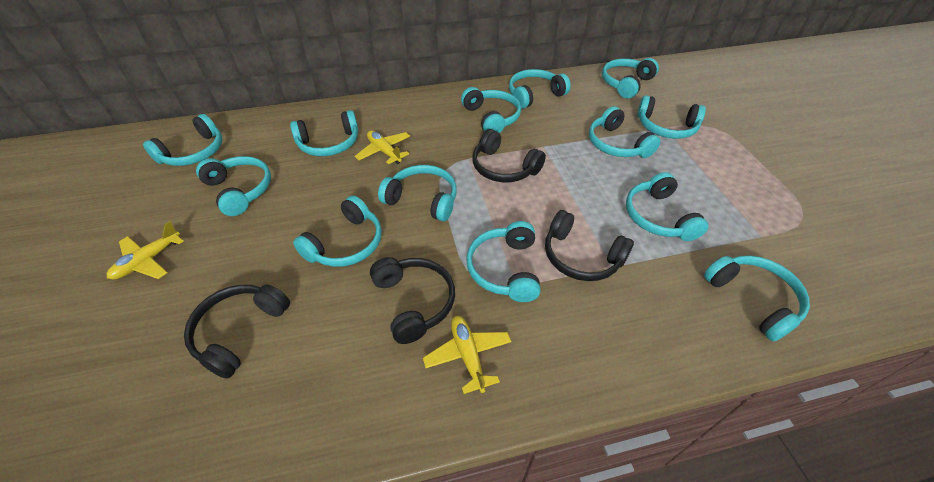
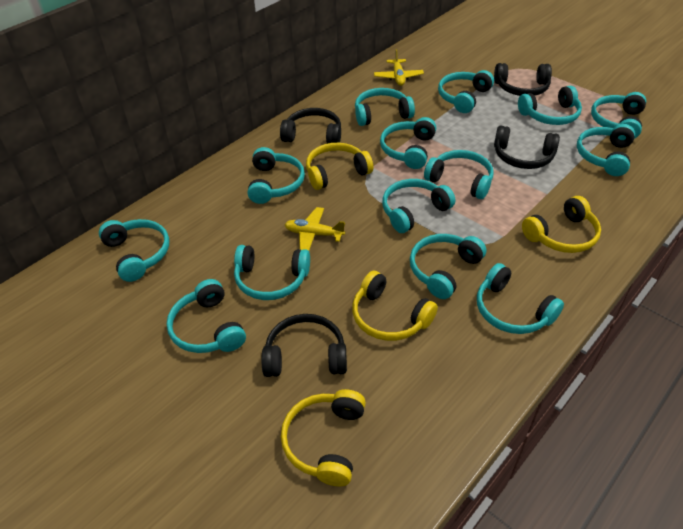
turquoise headphones: 13 -> 14
yellow headphones: 0 -> 4
yellow plane: 3 -> 2

